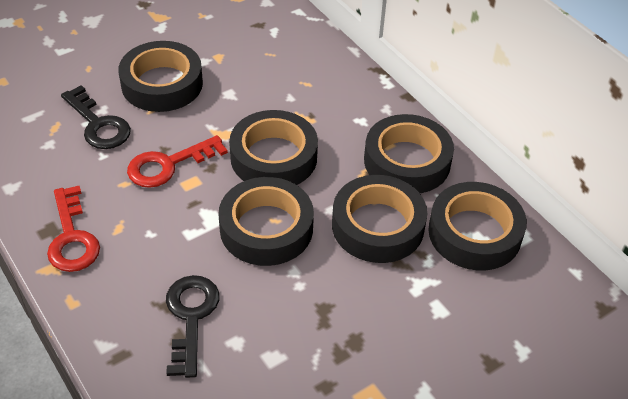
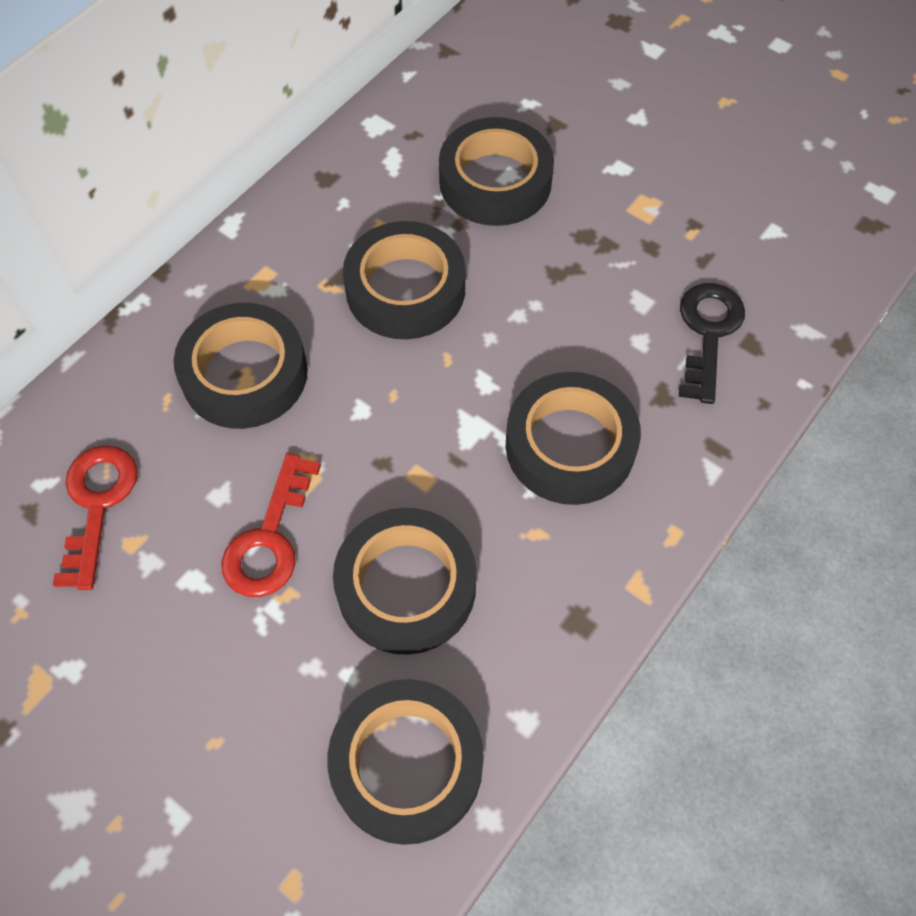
black key: 2 -> 1

